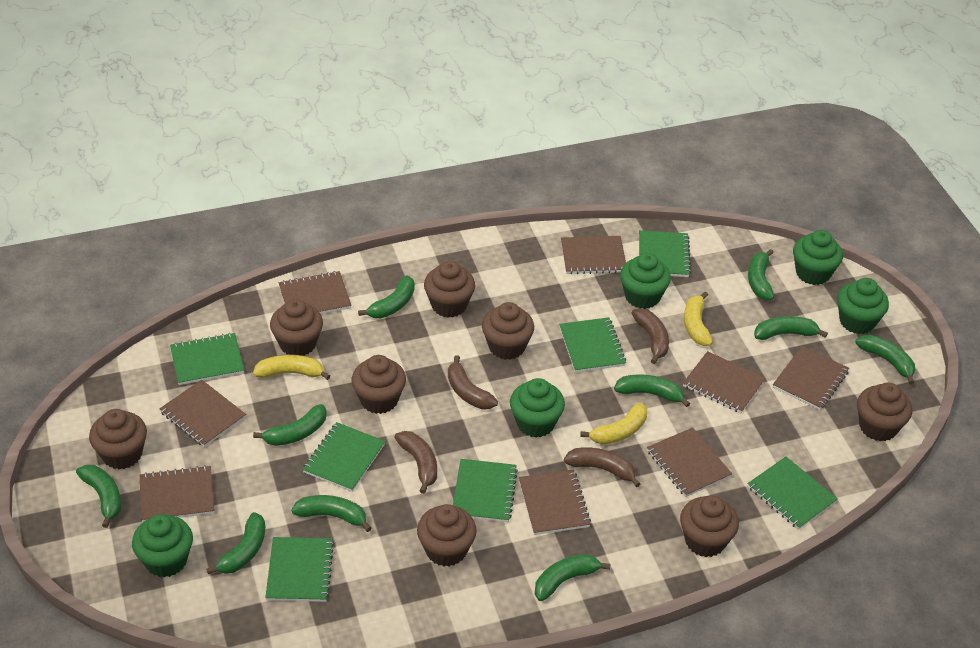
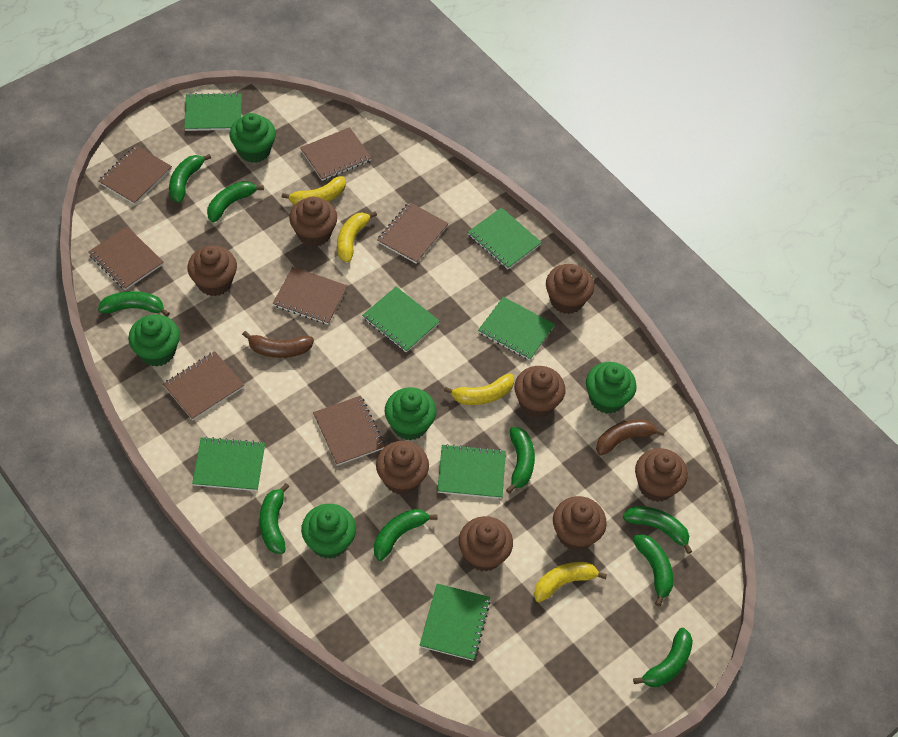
brown banana: 4 -> 2
brown notebook: 8 -> 7
green banana: 10 -> 9
yellow banana: 3 -> 4

